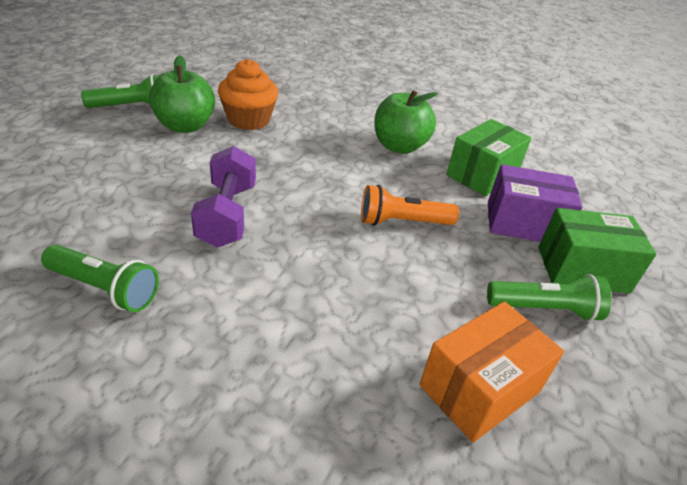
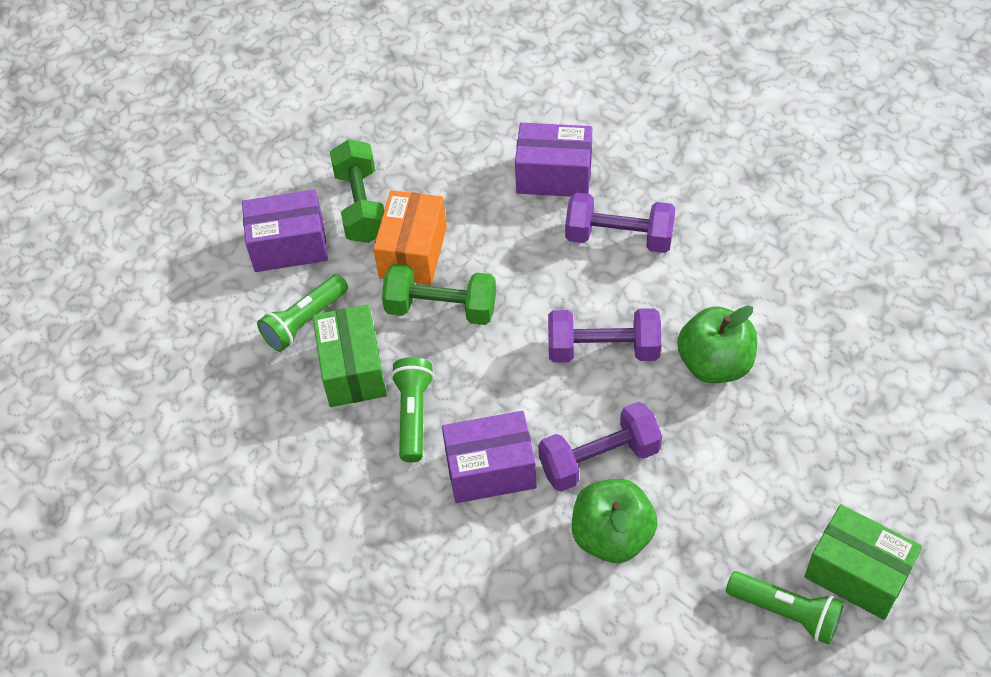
green dumbbell: 0 -> 2
orange cupcake: 1 -> 0
orange flashlight: 1 -> 0
purple box: 1 -> 3
purple dumbbell: 1 -> 3

